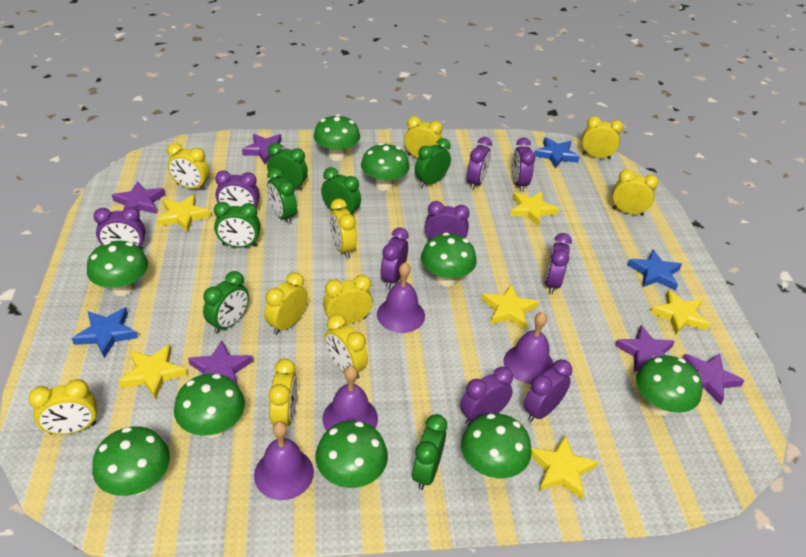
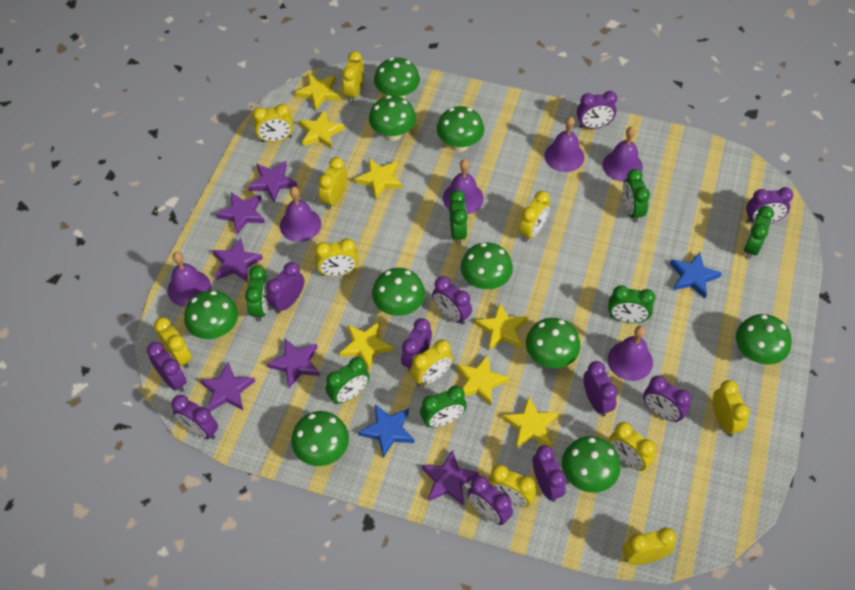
blue star: 3 -> 2
green mushroom: 9 -> 10
purple bell: 4 -> 6
purple clock: 9 -> 11
purple star: 5 -> 6
yellow clock: 10 -> 11
yellow star: 6 -> 7

